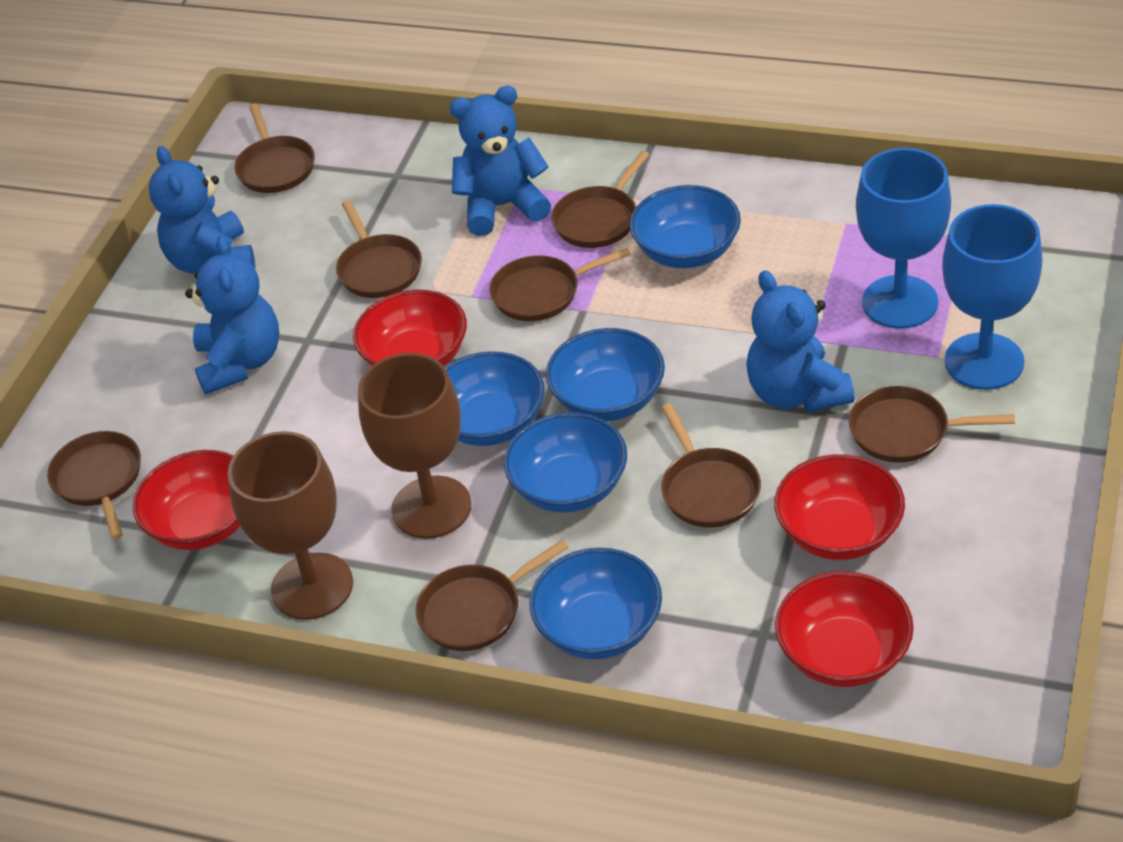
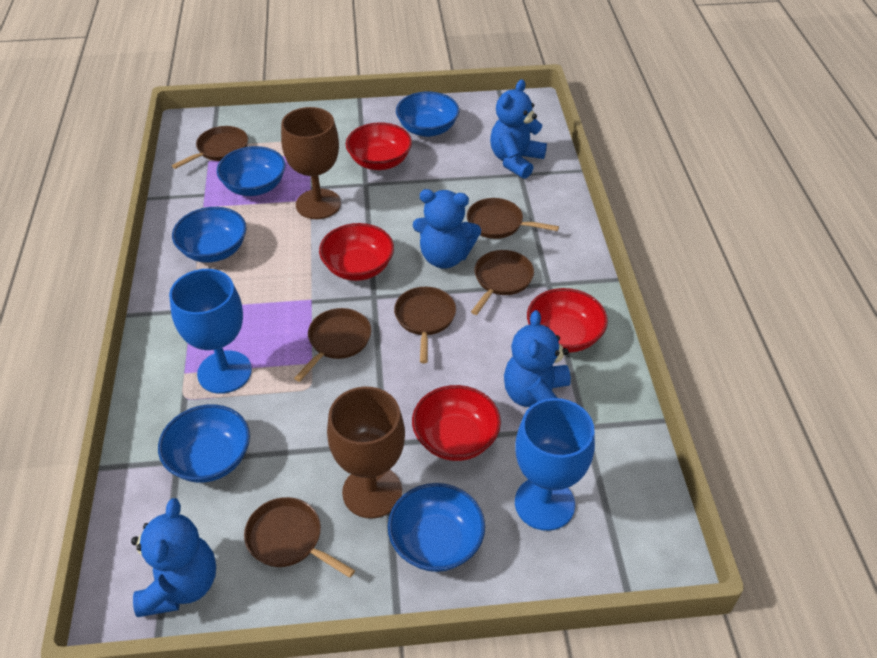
brown pan: 8 -> 6

